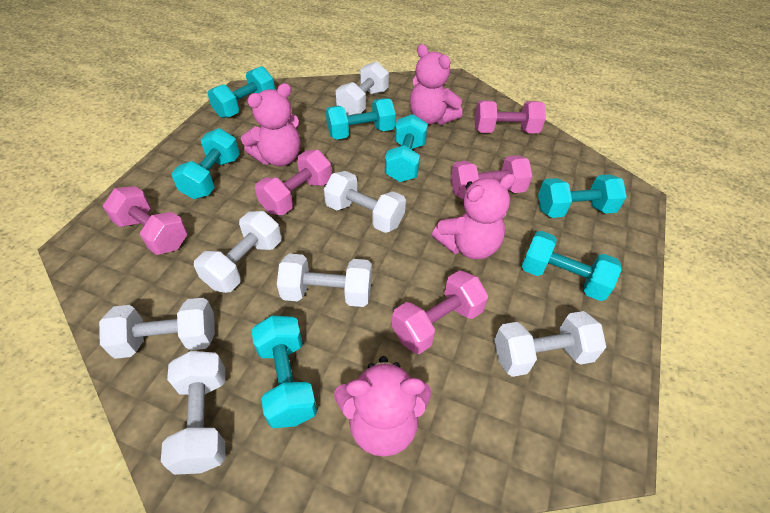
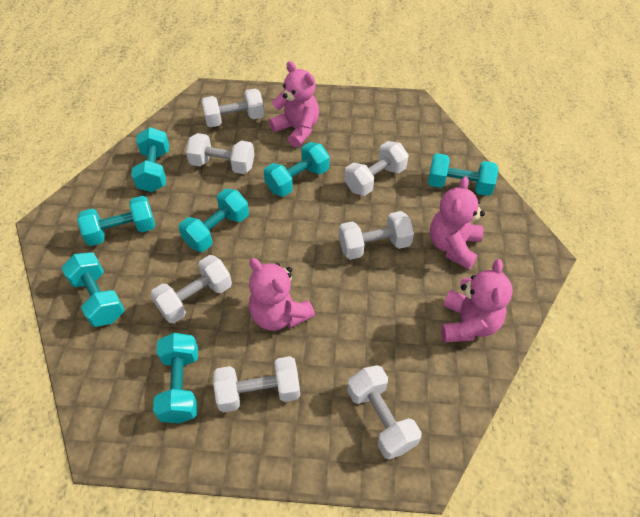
pink dumbbell: 5 -> 0

